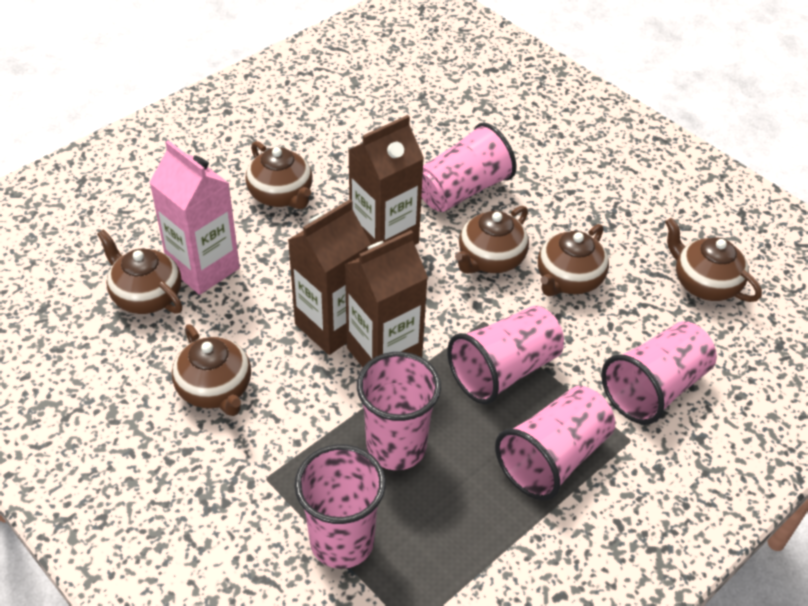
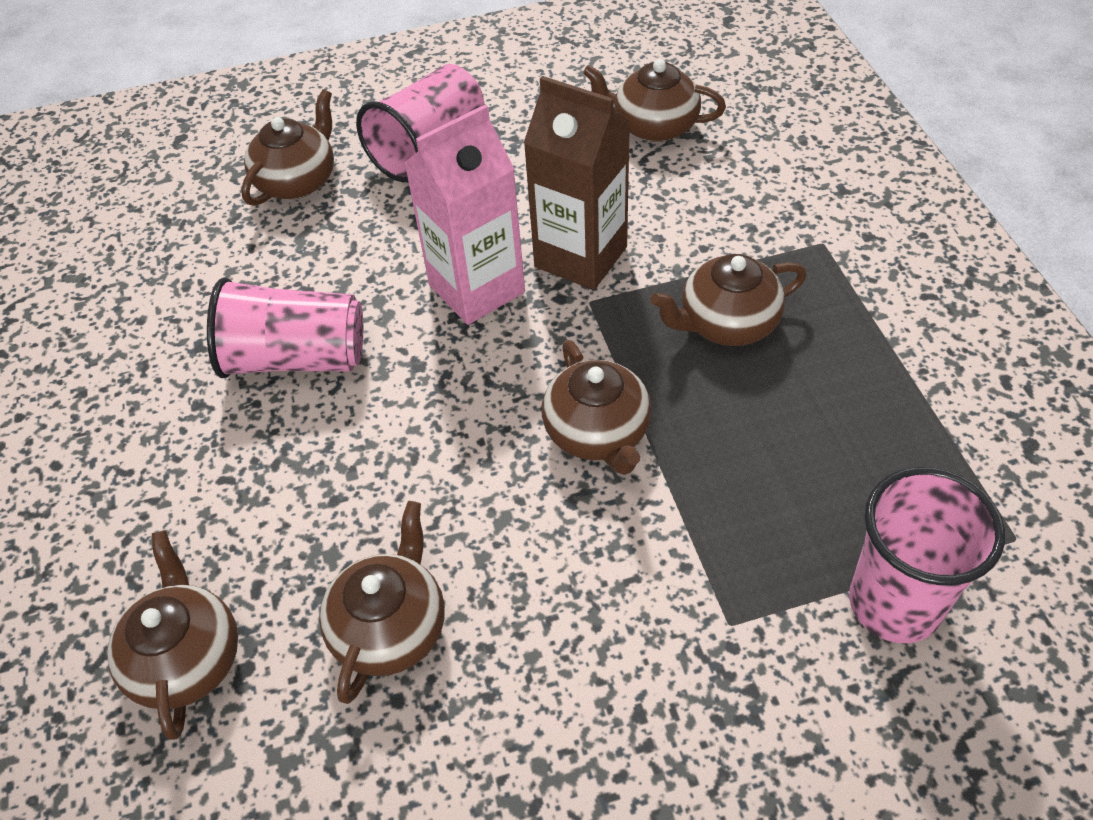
brown carton: 3 -> 1
pink cup: 6 -> 3

